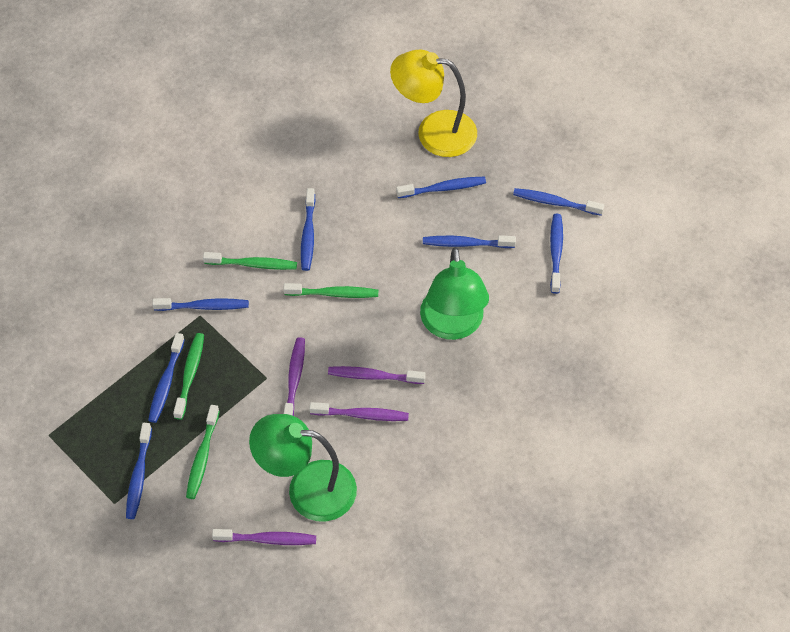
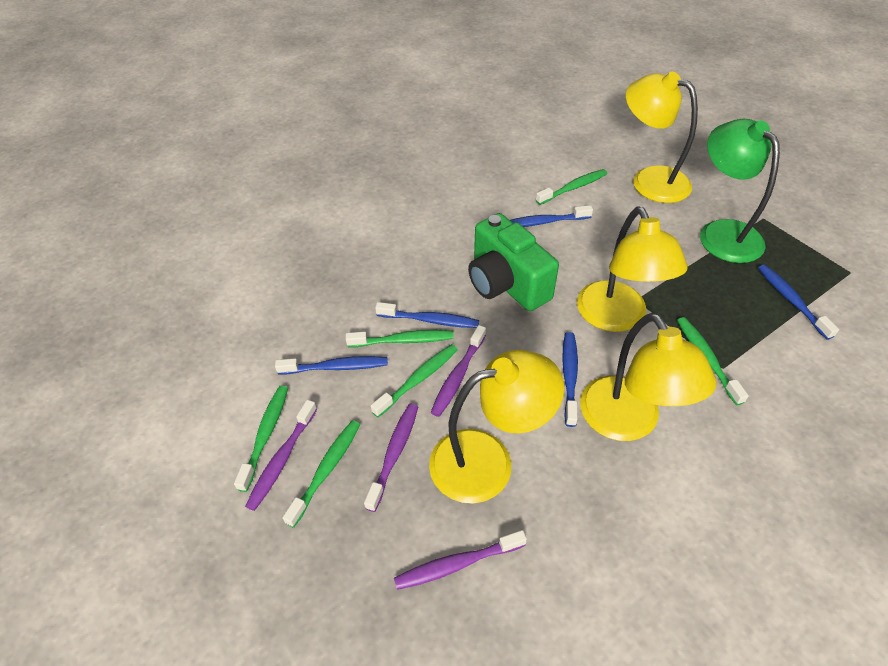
blue toothbrush: 8 -> 5
green camera: 0 -> 1
green lamp: 2 -> 1
green toothbrush: 4 -> 6
yellow lamp: 1 -> 4

